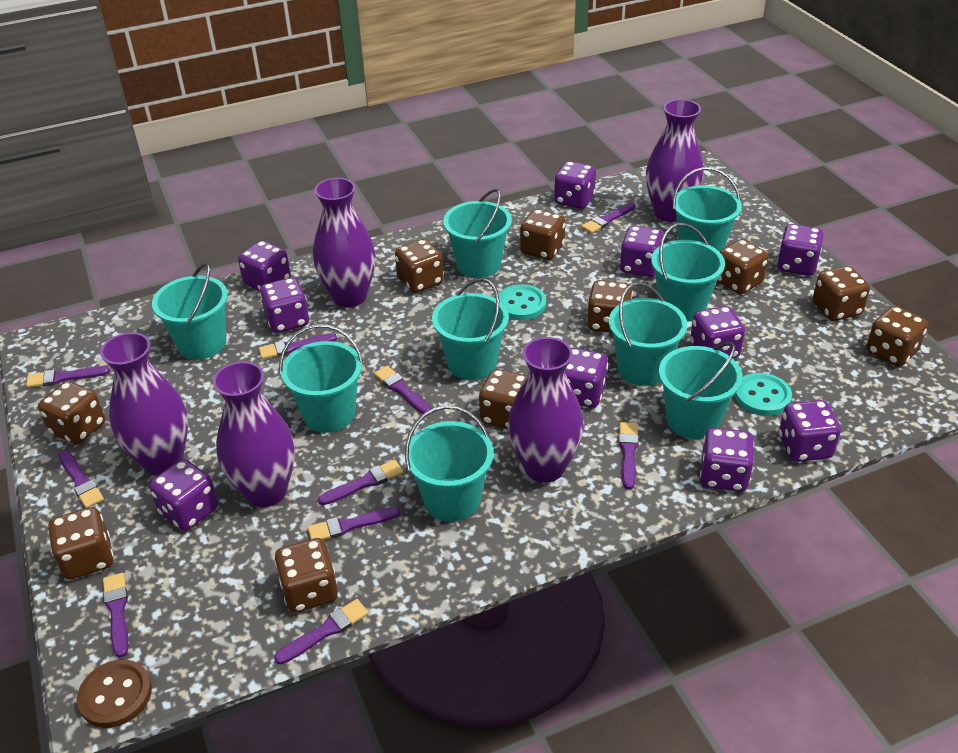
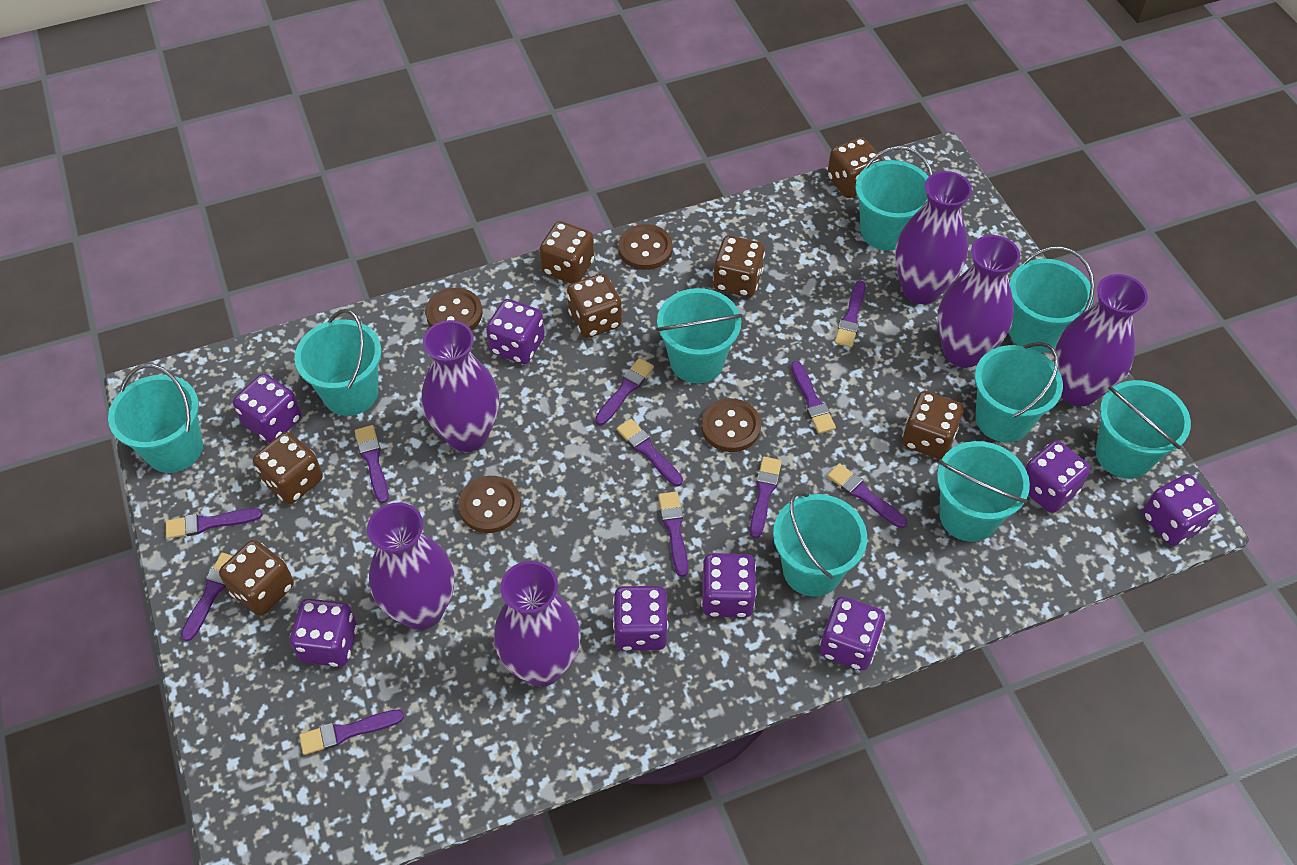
brown button: 1 -> 4
brown dice: 10 -> 7
purple brush: 10 -> 11
purple dice: 10 -> 8
purple vase: 5 -> 6
turquoise button: 2 -> 0

